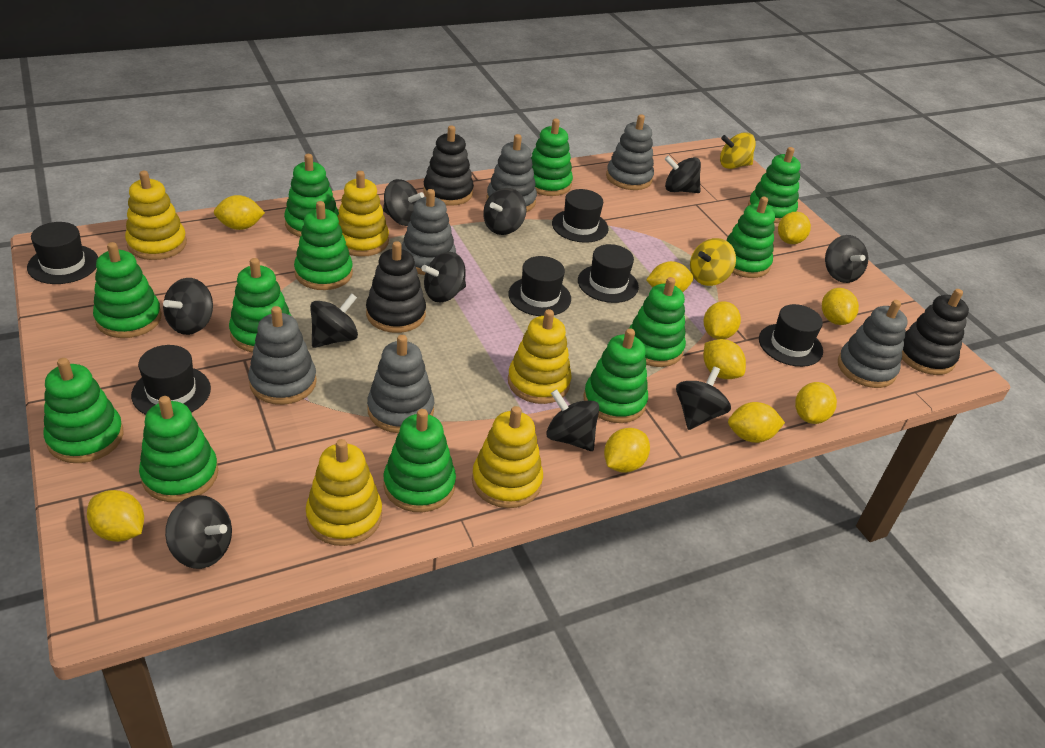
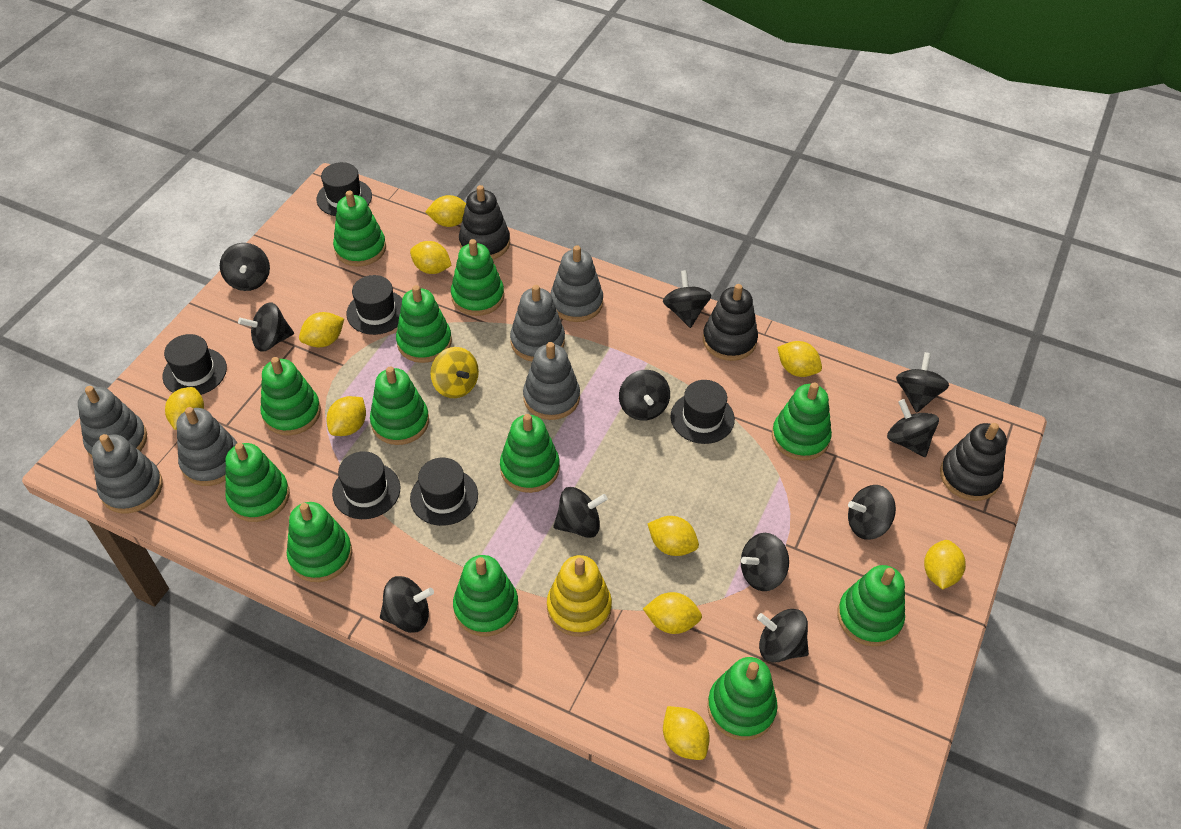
black spinning top: 10 -> 11
yellow spinning top: 2 -> 1
yellow stacking toy: 5 -> 1

